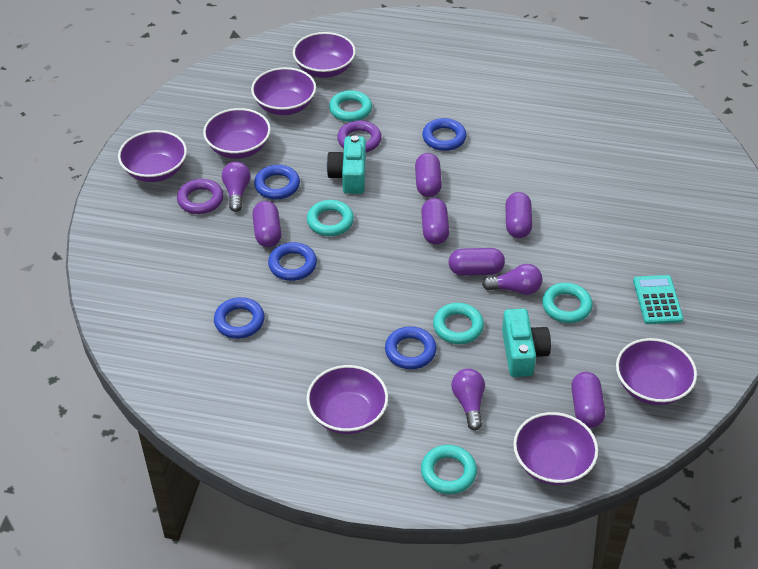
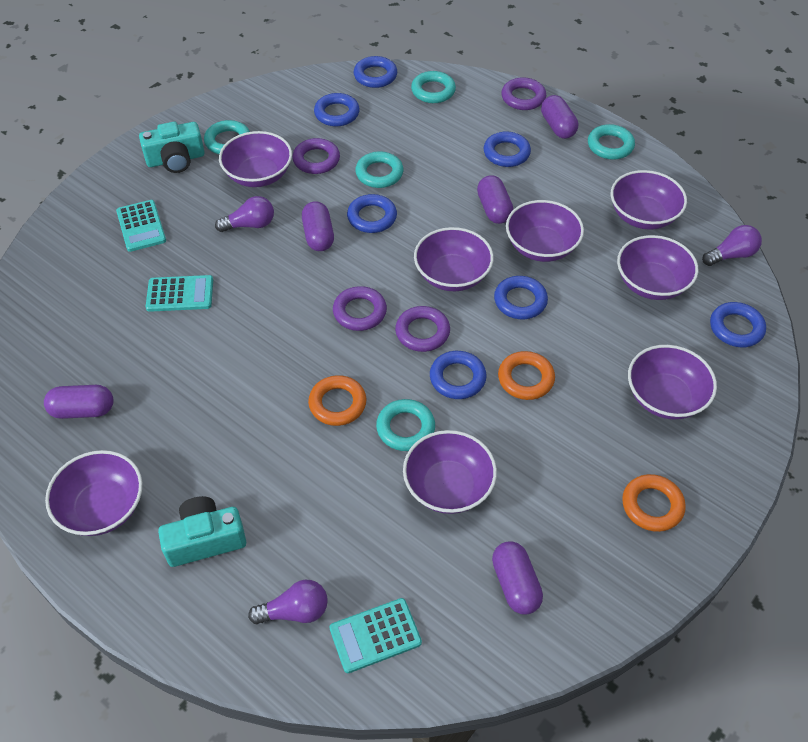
blue ring: 5 -> 7
orange ring: 0 -> 3
purple bowl: 7 -> 8
purple capsule: 6 -> 5
purple ring: 2 -> 4
turquoise calculator: 1 -> 3

